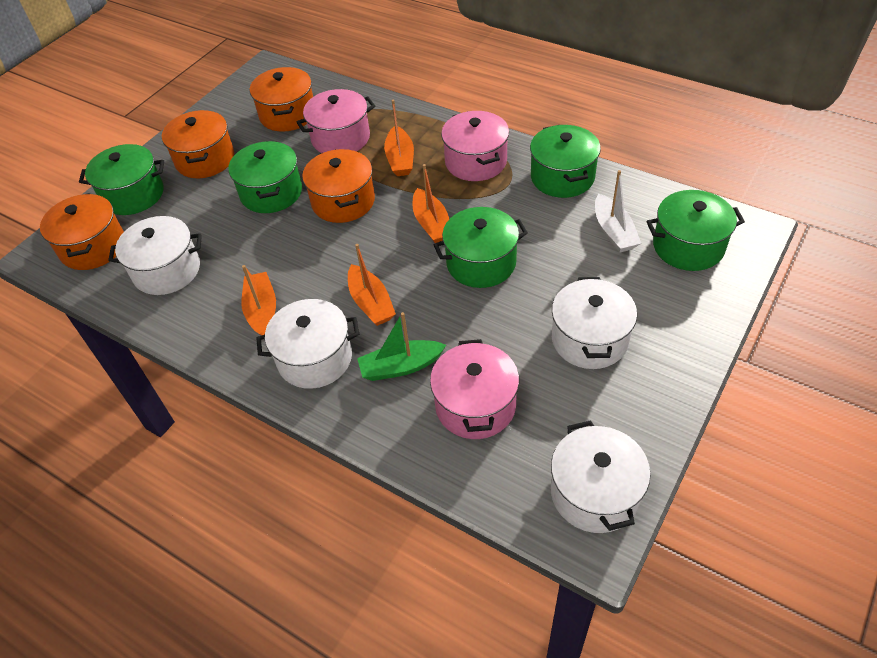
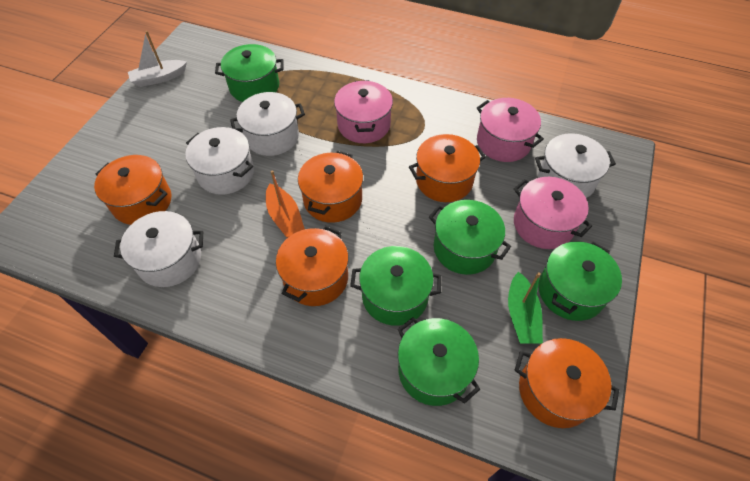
orange boat: 4 -> 1
orange pot: 4 -> 5

